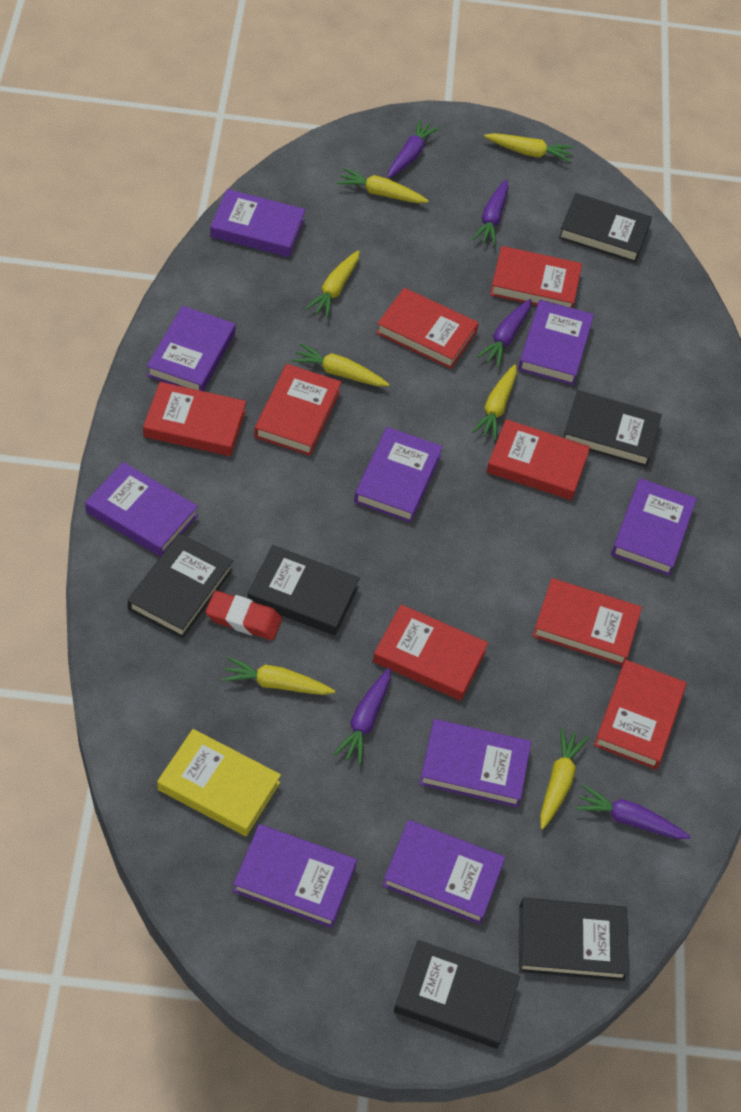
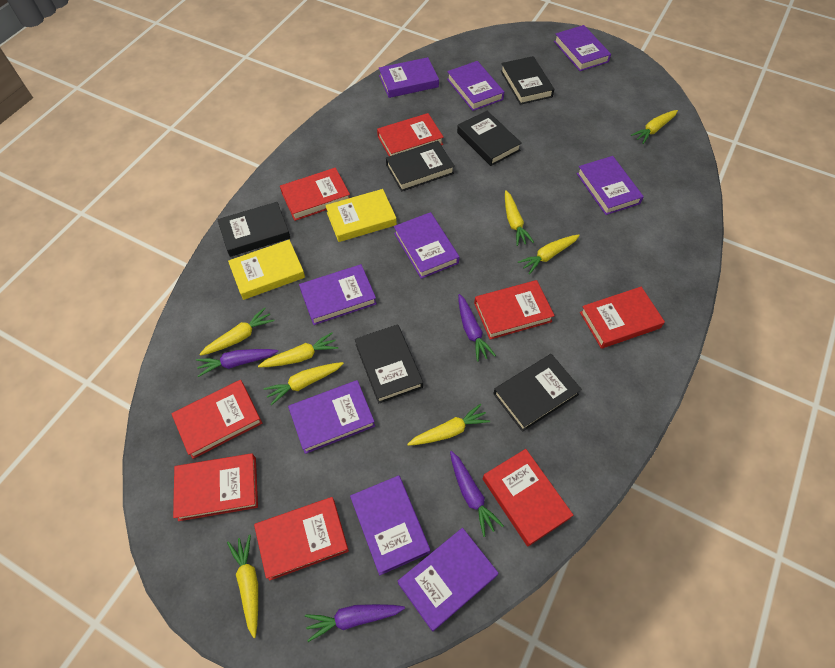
purple carrot: 5 -> 4
red eraser: 1 -> 0
yellow book: 1 -> 2
yellow carrot: 7 -> 8

